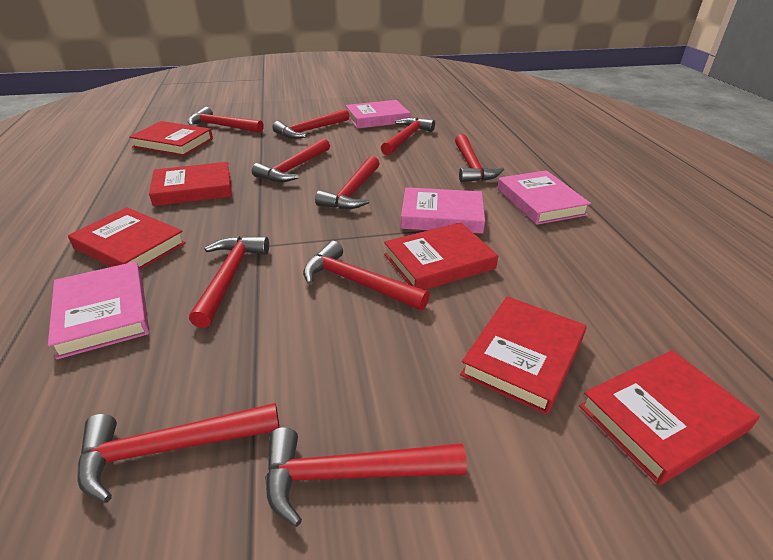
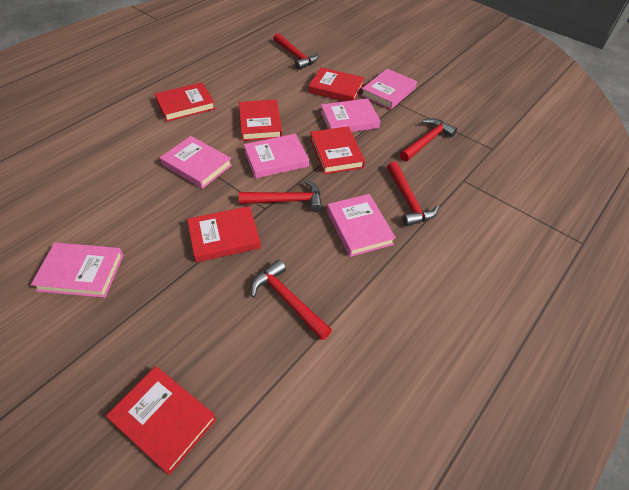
pink book: 4 -> 6
red hammer: 10 -> 5

